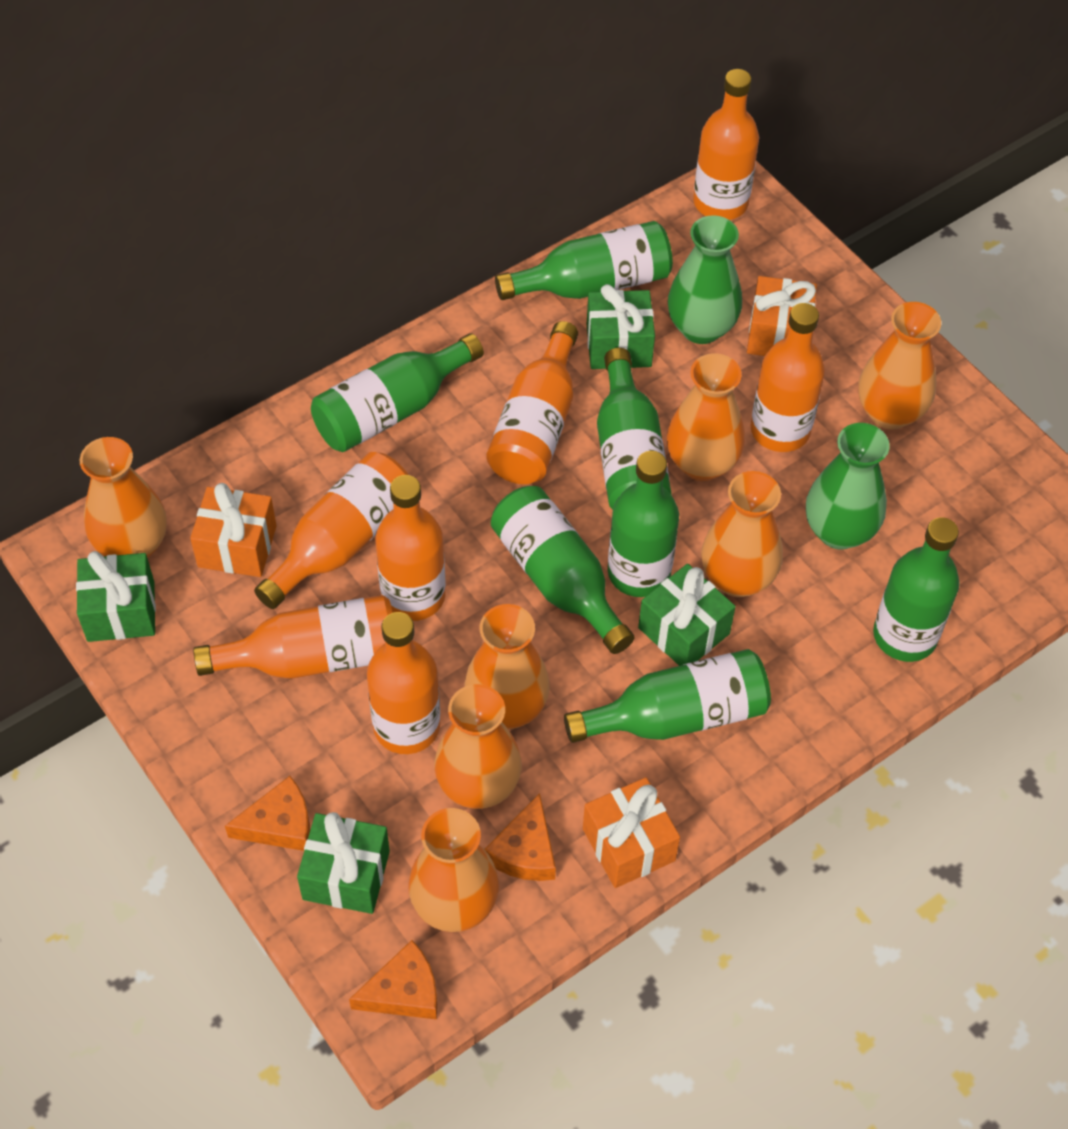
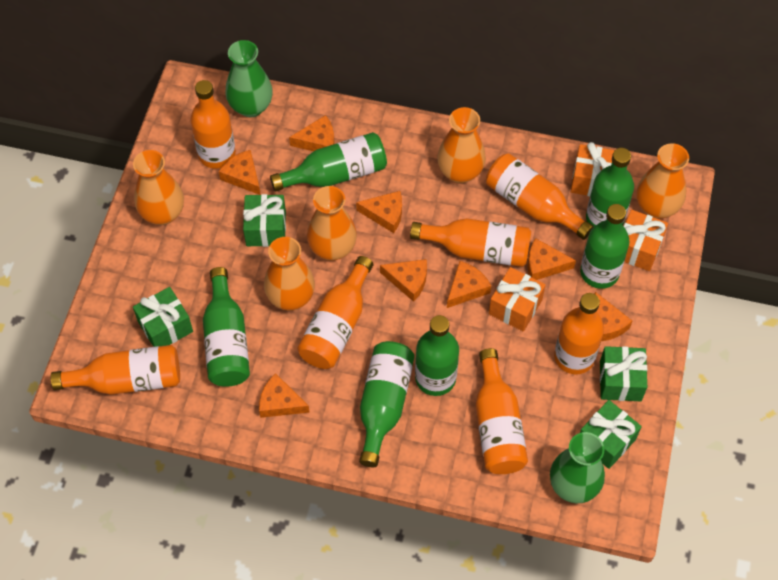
green bottle: 7 -> 6
orange cheese: 3 -> 8
orange vase: 7 -> 5

